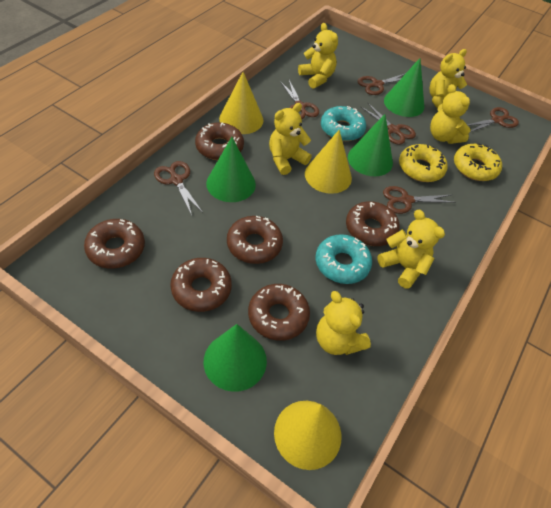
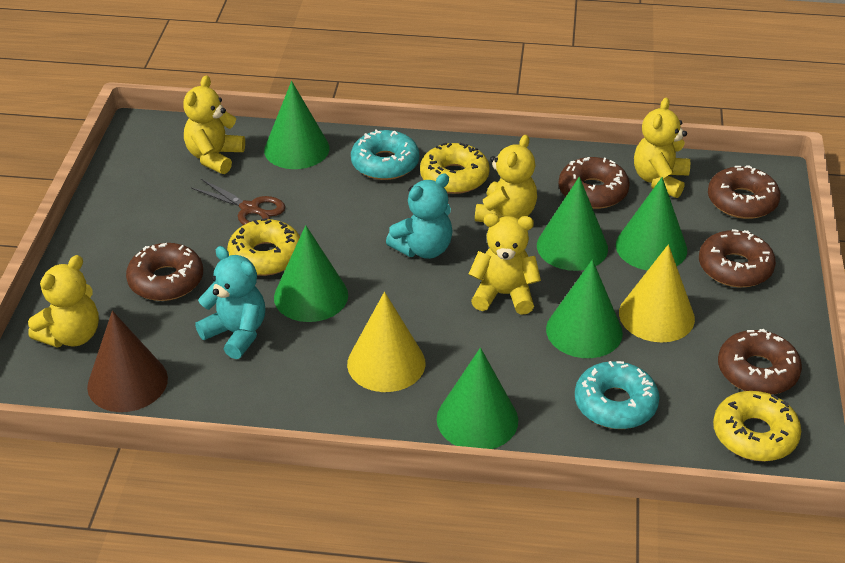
brown cone: 0 -> 1
brown donut: 6 -> 5
brown scissors: 6 -> 1
green cone: 4 -> 6
turquoise teddy bear: 0 -> 2
yellow cone: 3 -> 2
yellow donut: 2 -> 3
yellow teddy bear: 6 -> 5

